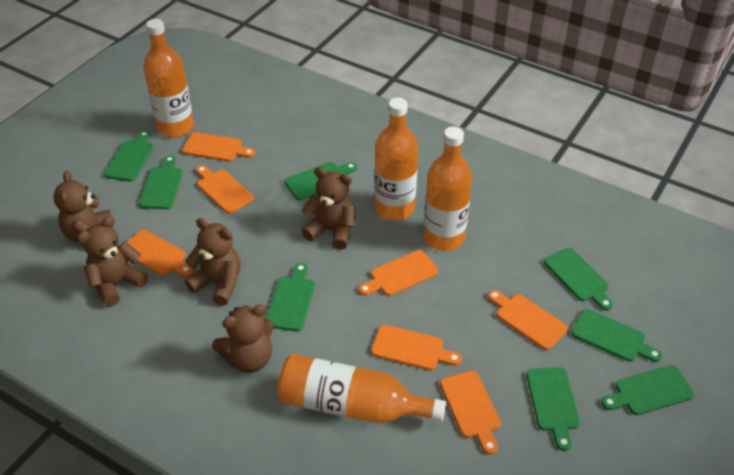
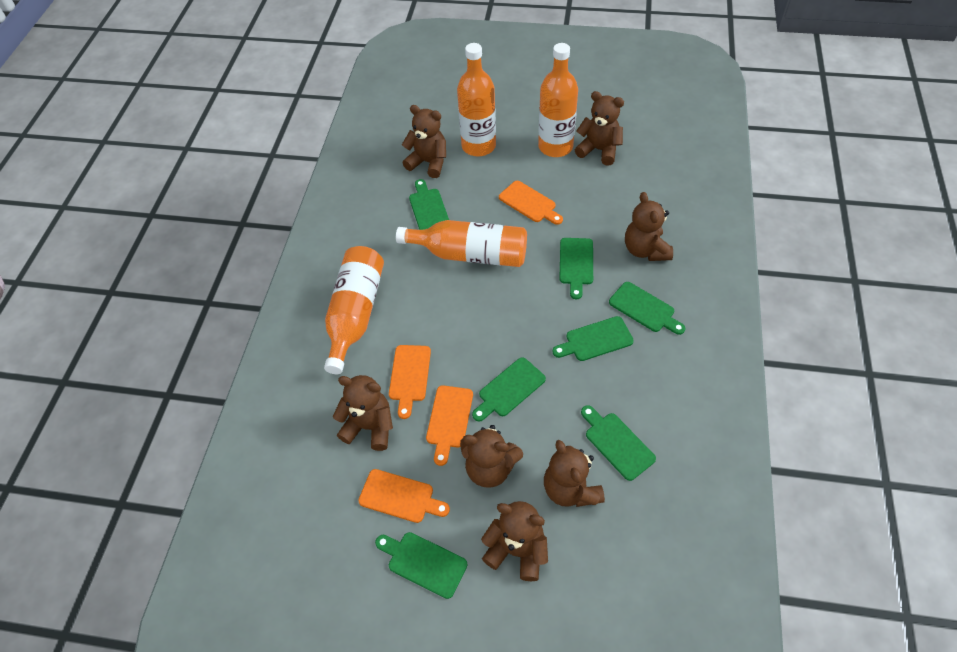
brown teddy bear: 5 -> 7
green cutting board: 8 -> 7
orange cutting board: 7 -> 4

